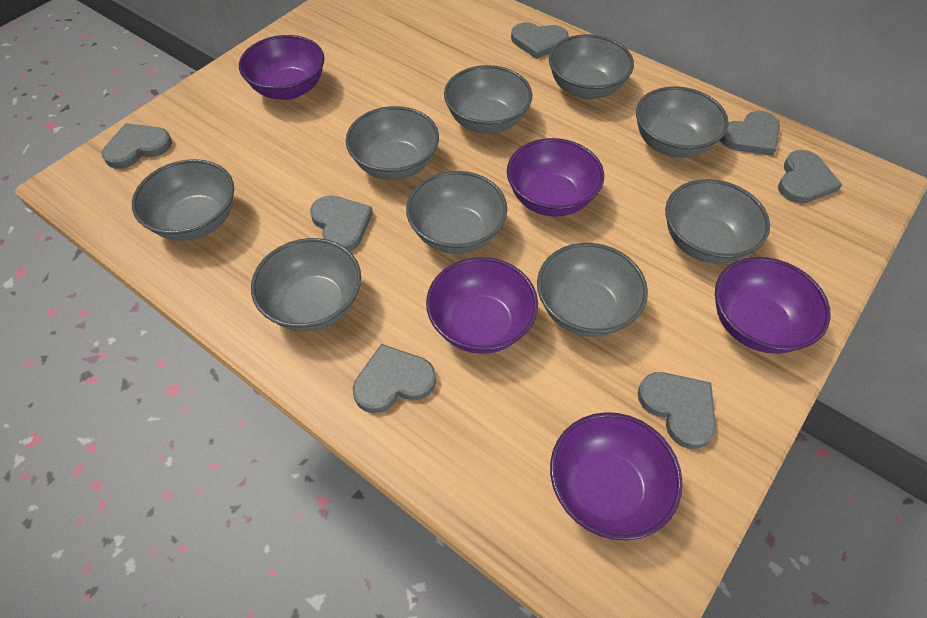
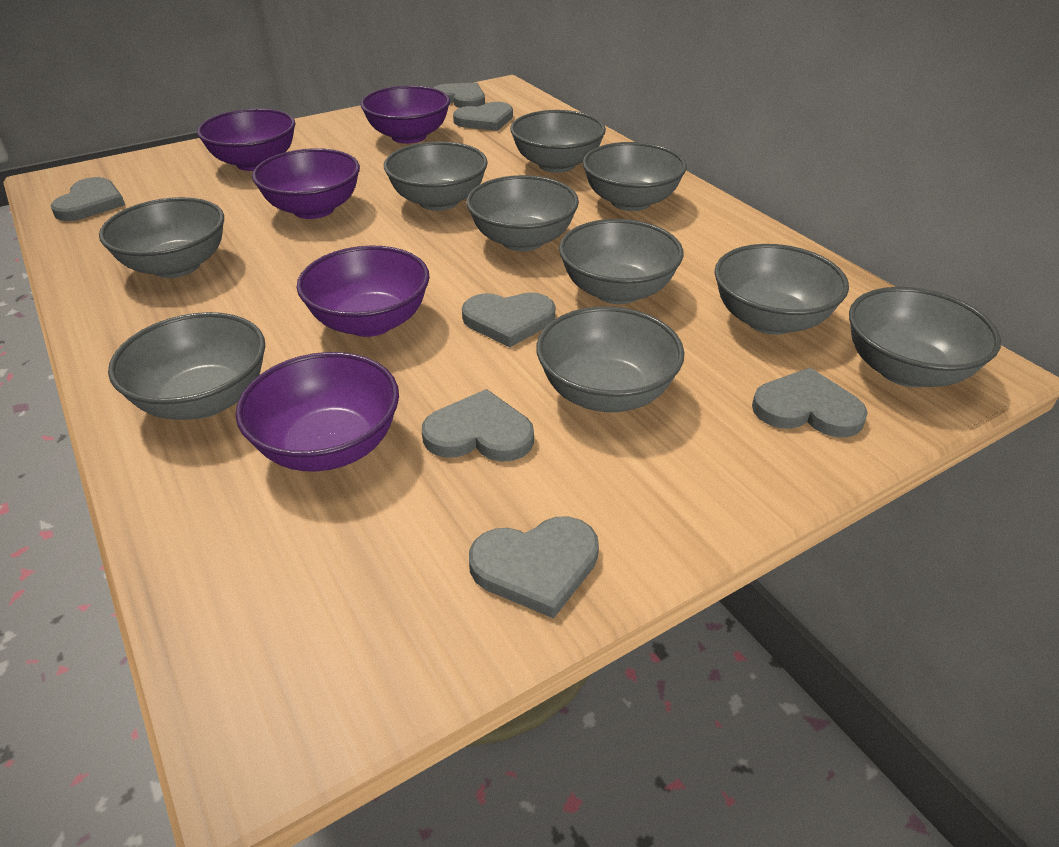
grey bowl: 9 -> 10

